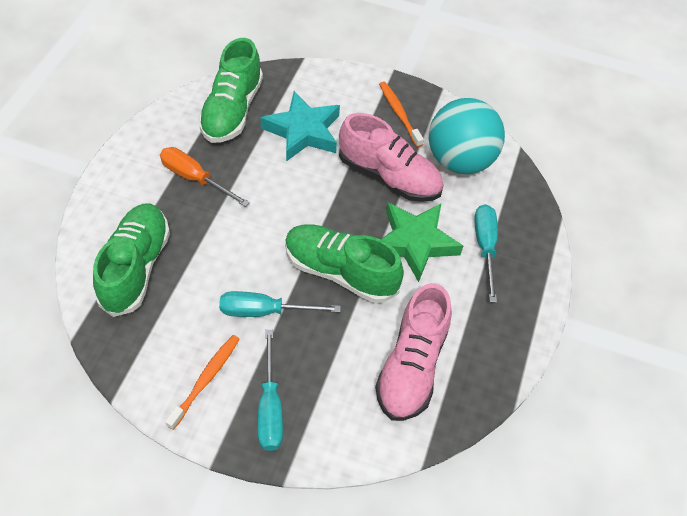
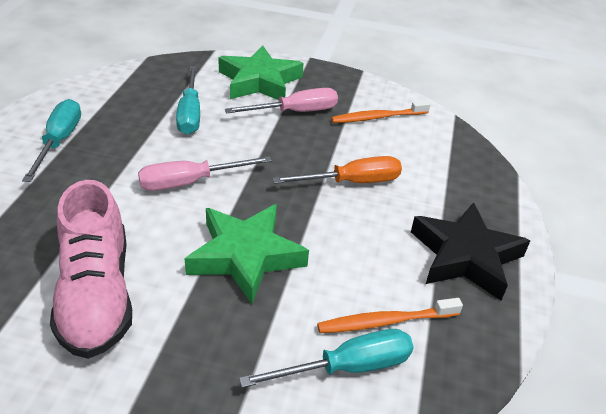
black star: 0 -> 1
green shoe: 3 -> 0
green star: 1 -> 2
pink screwdriver: 0 -> 2
pink shoe: 2 -> 1
turquoise ball: 1 -> 0
turquoise star: 1 -> 0

